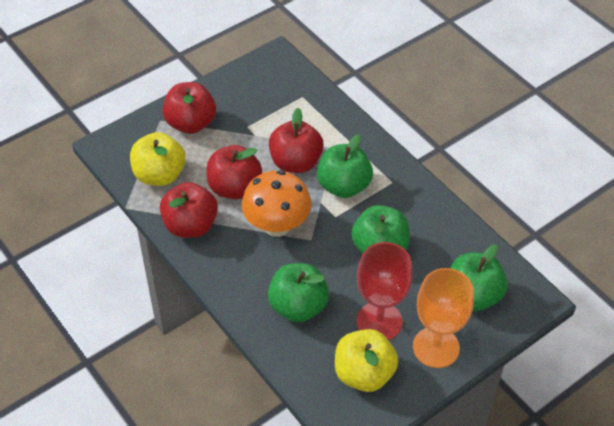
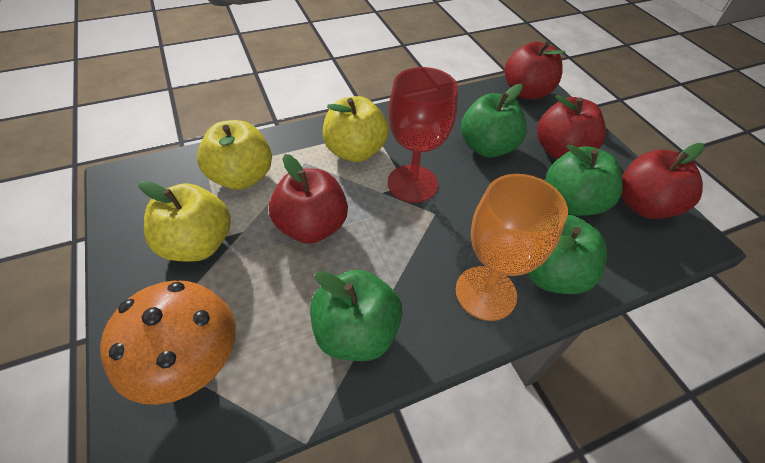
yellow apple: 2 -> 3

